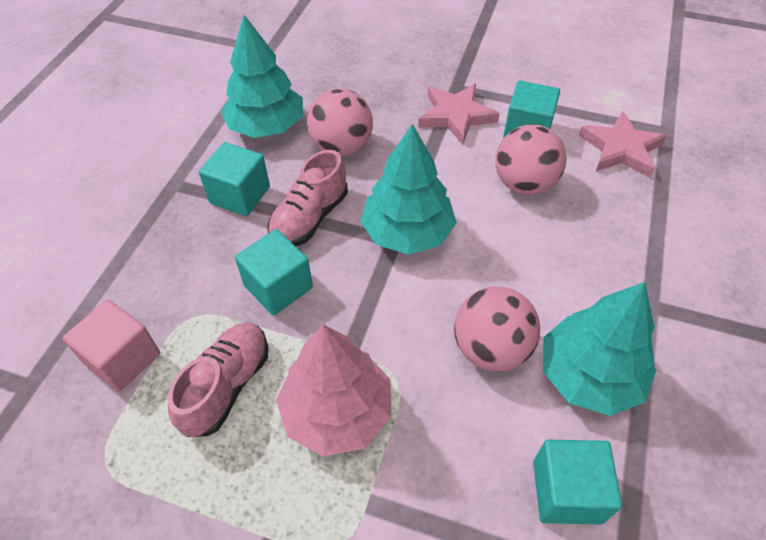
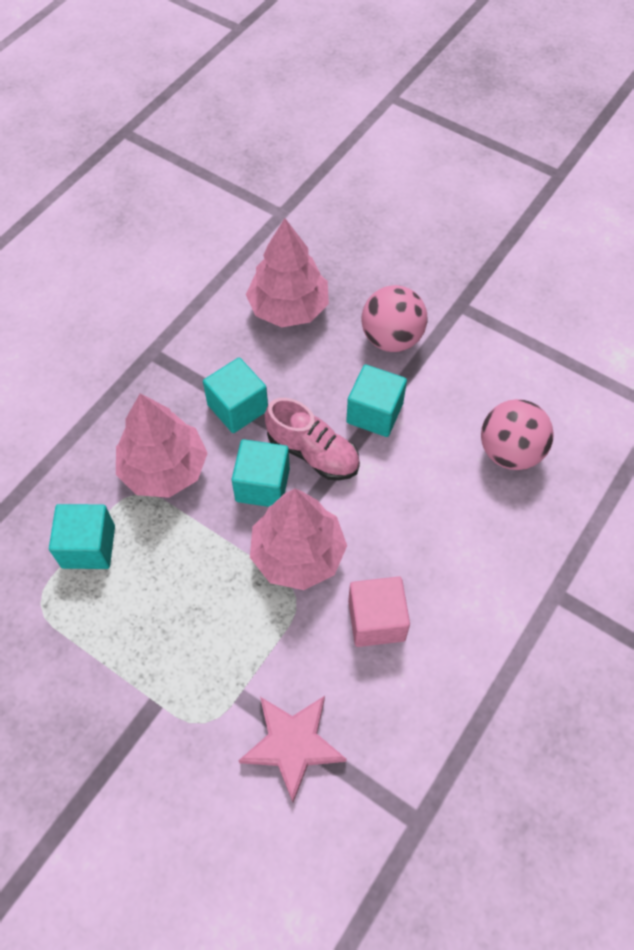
pink ball: 3 -> 2
pink shoe: 2 -> 1
pink star: 2 -> 1
pink tree: 1 -> 3
turquoise tree: 3 -> 0

